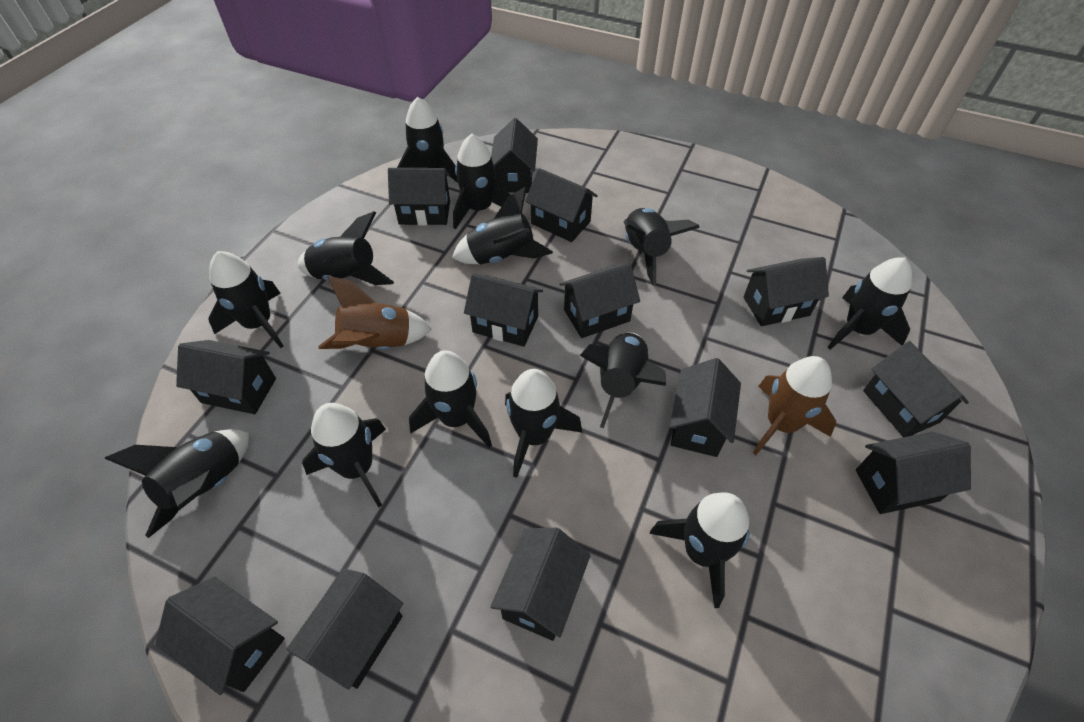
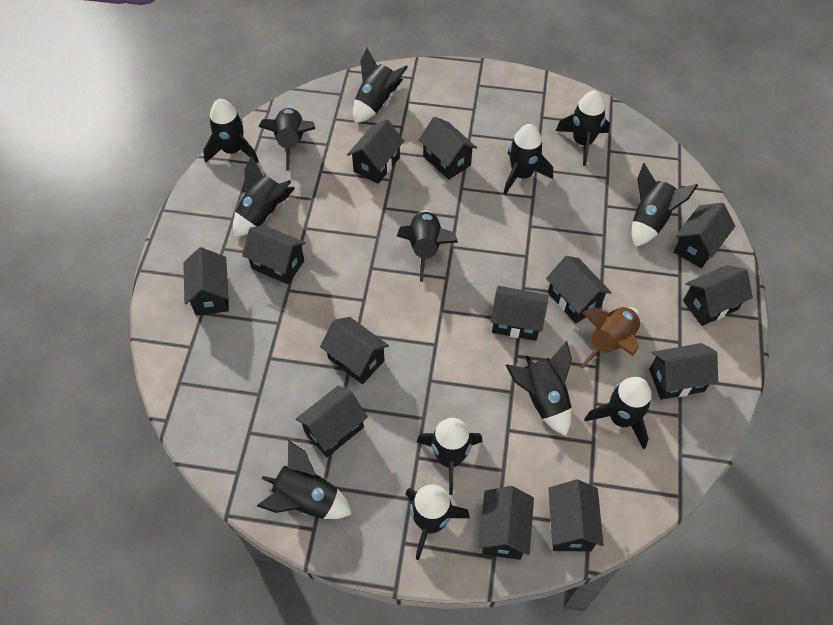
brown rocket: 2 -> 1

